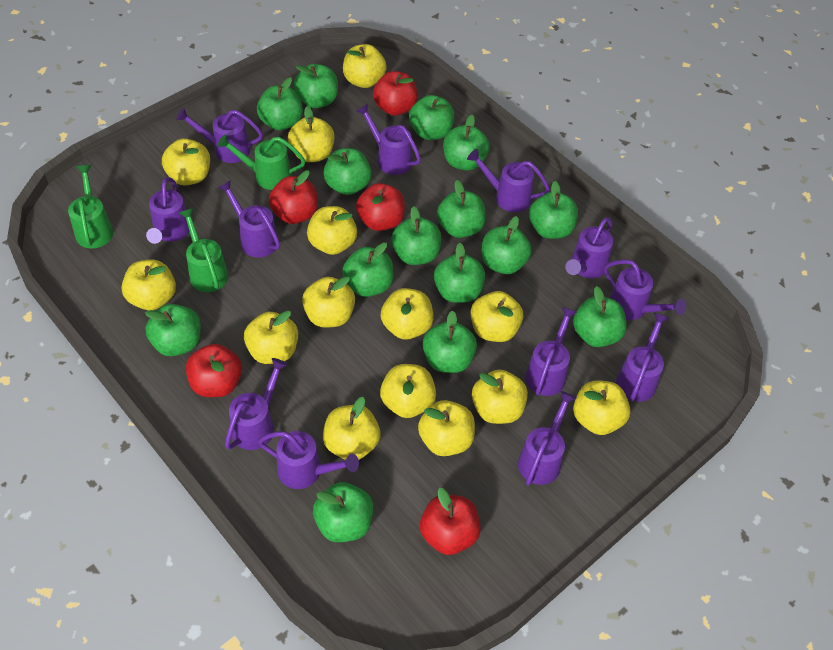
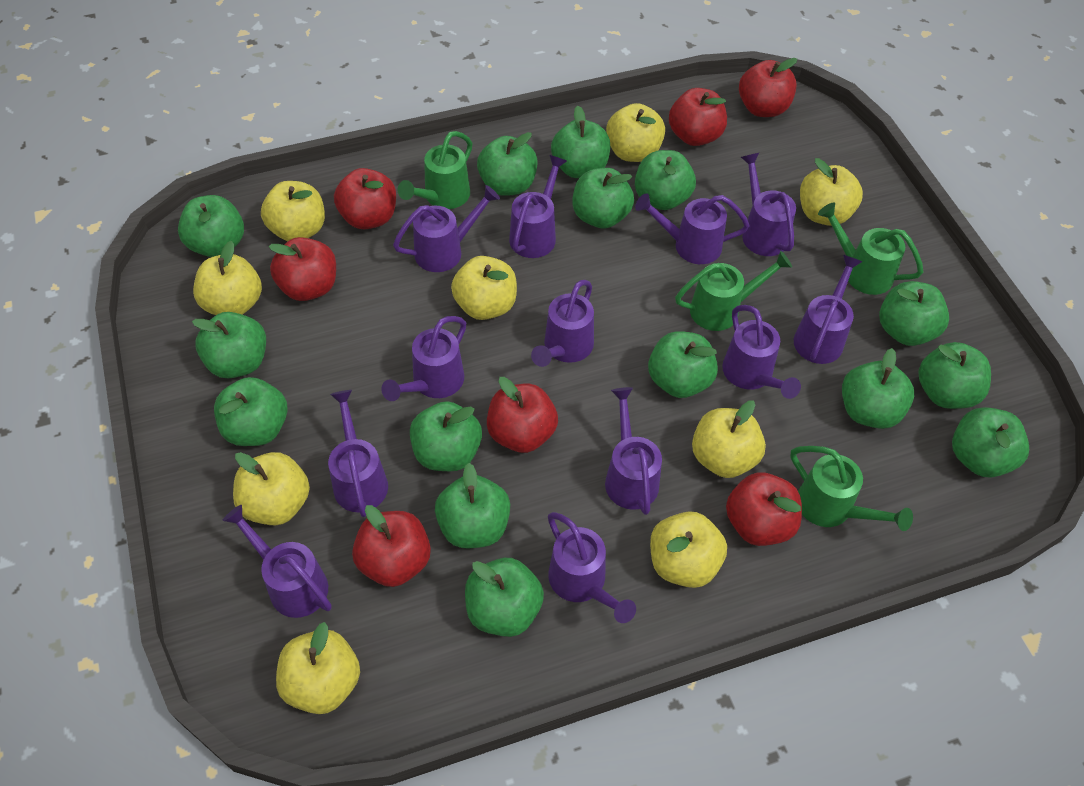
green watering can: 3 -> 4
red apple: 5 -> 7
yellow apple: 14 -> 9

